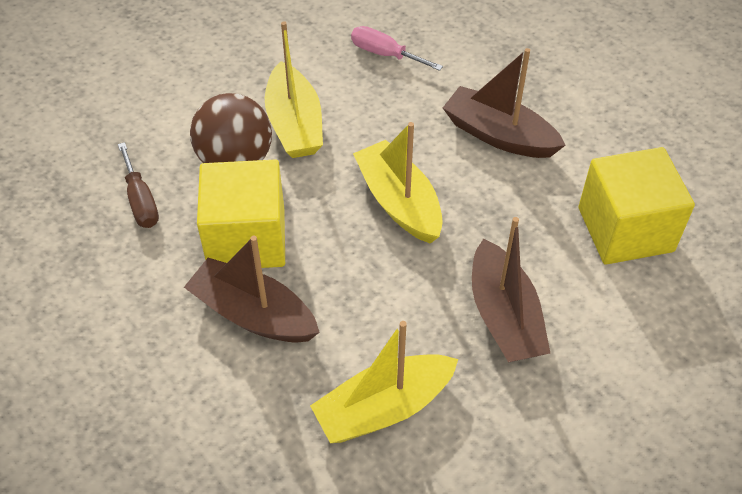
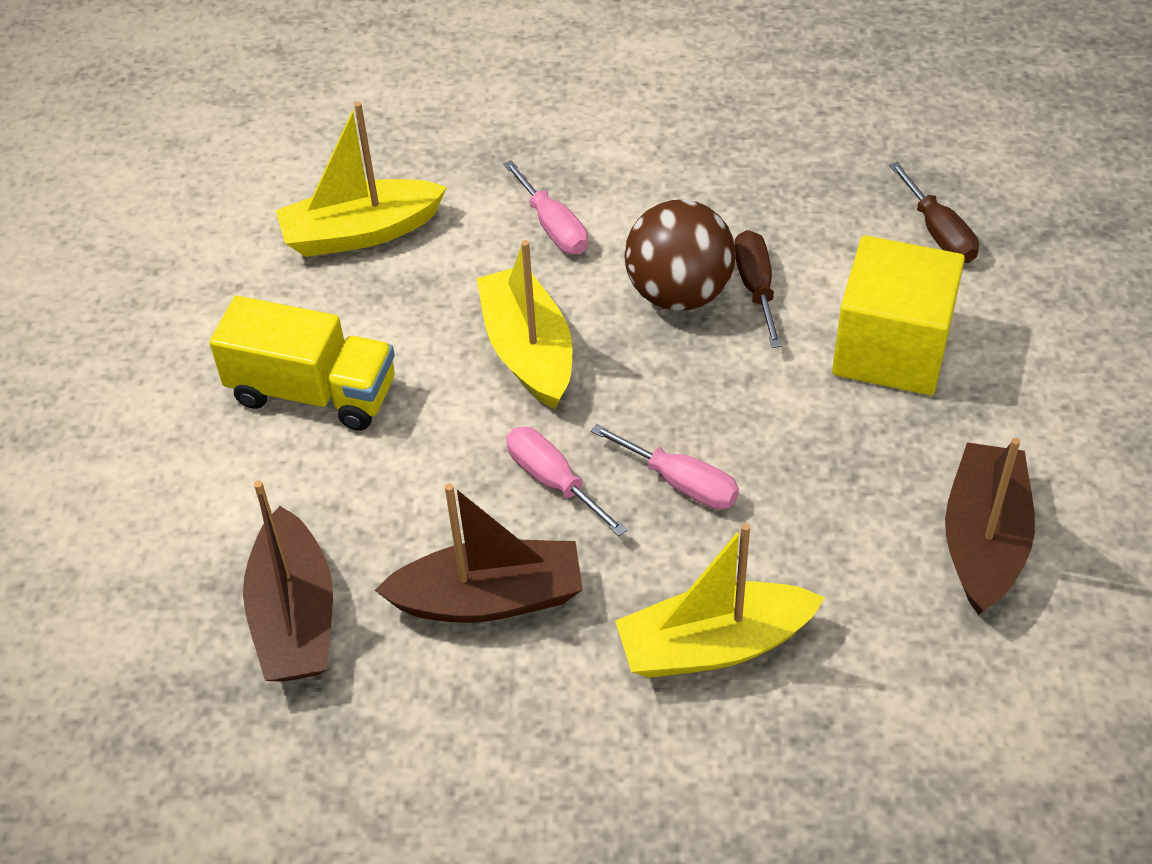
brown screwdriver: 1 -> 2
pink screwdriver: 1 -> 3
yellow cube: 2 -> 1
yellow truck: 0 -> 1

